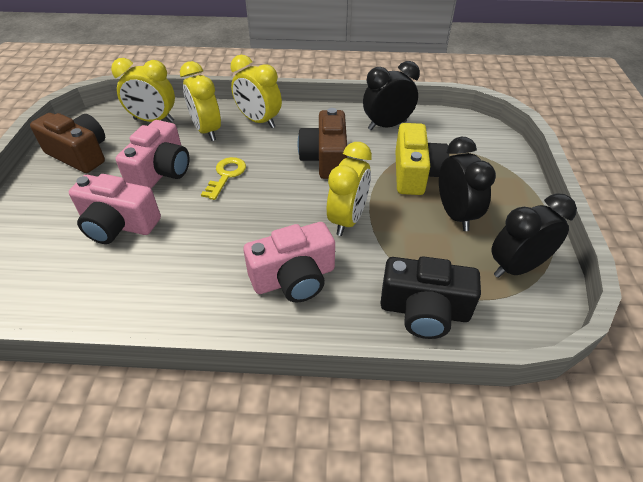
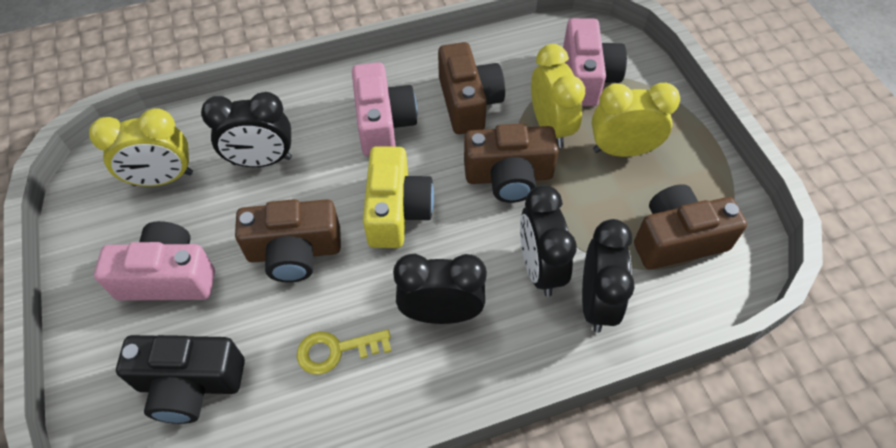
black clock: 3 -> 4
brown camera: 2 -> 4
yellow clock: 4 -> 3

